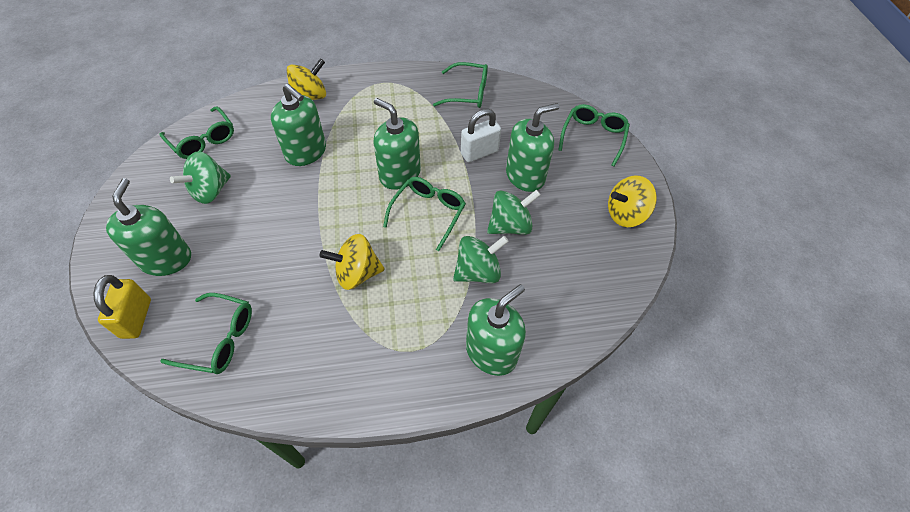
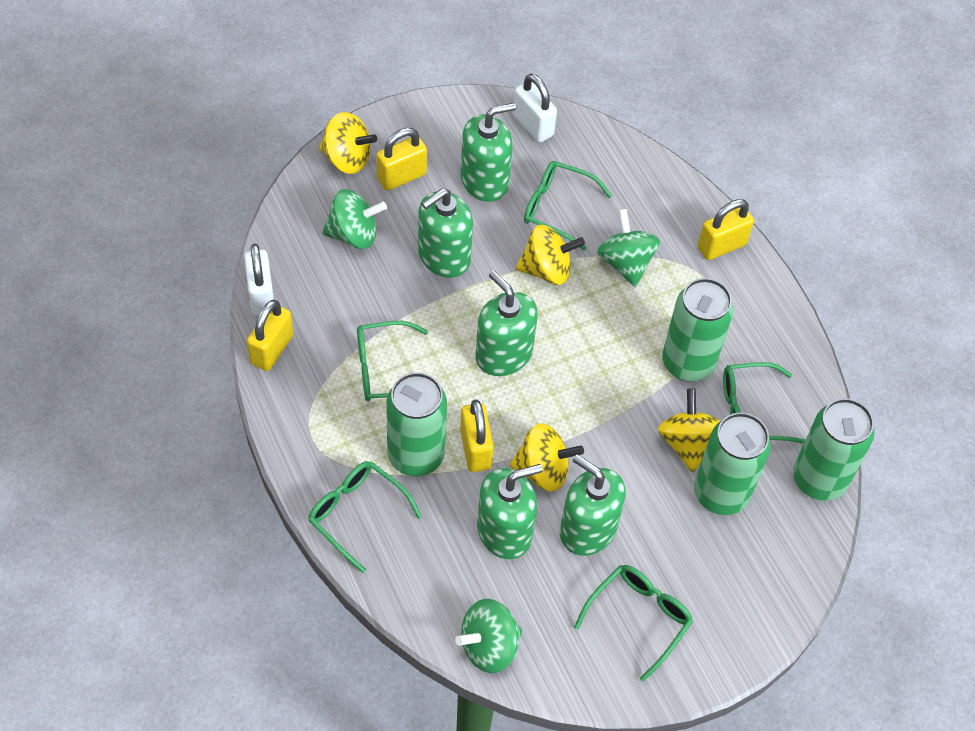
green can: 0 -> 4
white padlock: 1 -> 2
yellow padlock: 1 -> 4
yellow spinning top: 3 -> 4

